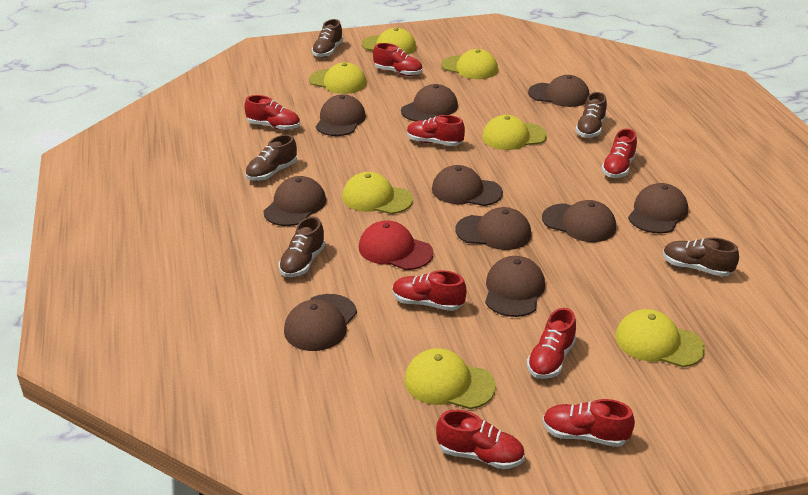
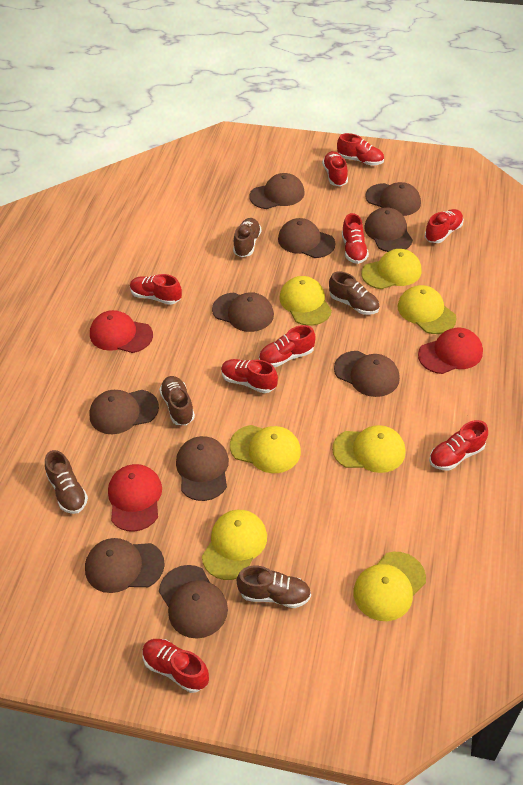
red cap: 1 -> 3
red shoe: 8 -> 9

